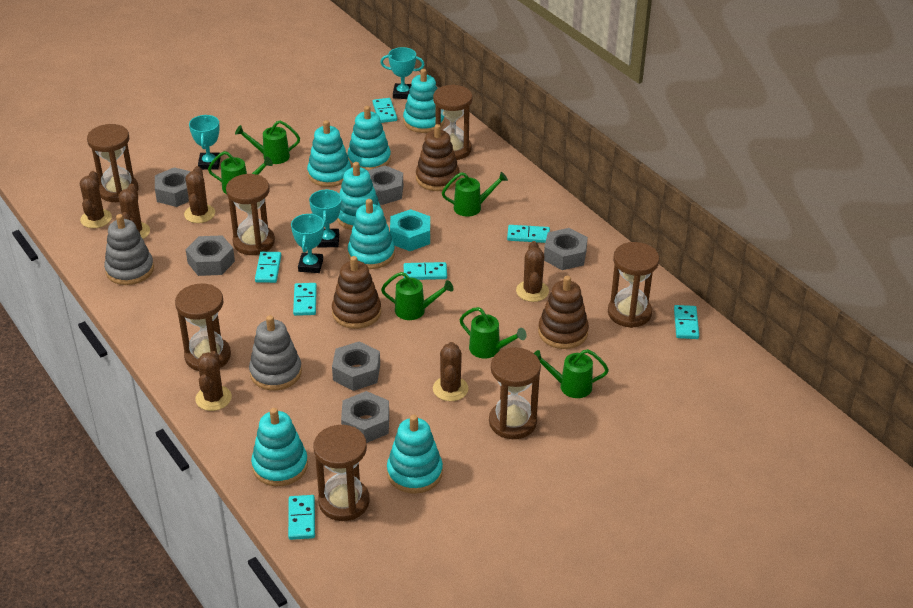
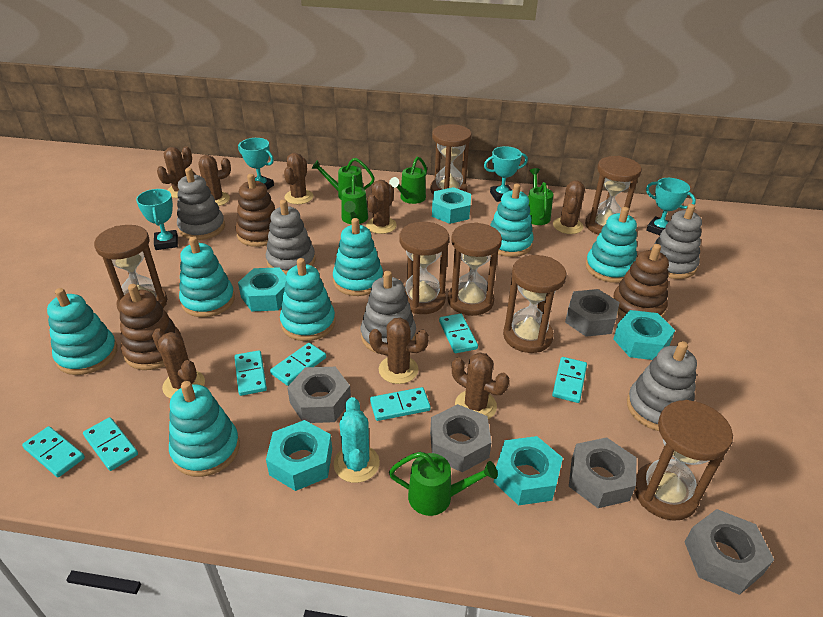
brown cactus: 6 -> 8
green watering can: 6 -> 5
grey nut: 6 -> 5
grey stacking toy: 2 -> 5
turquoise cactus: 0 -> 1
turquoise nut: 1 -> 5

